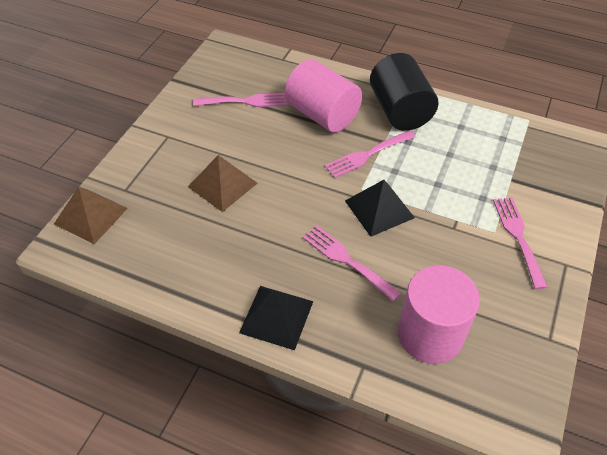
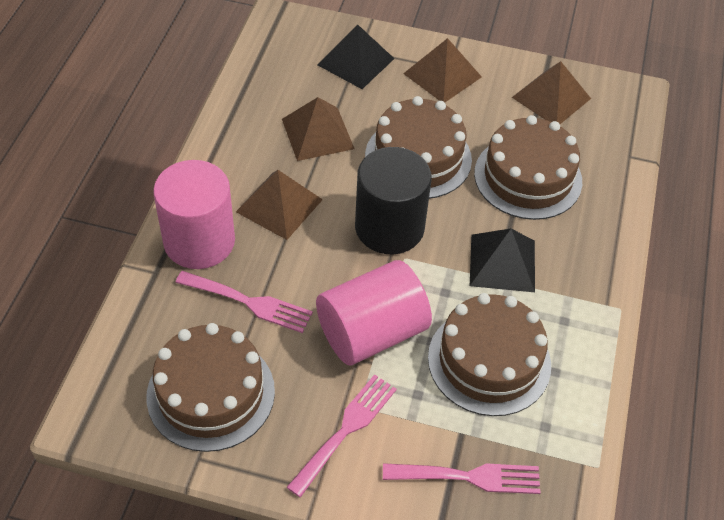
brown cake: 0 -> 4
brown pyramid: 2 -> 4
pink fork: 4 -> 3

